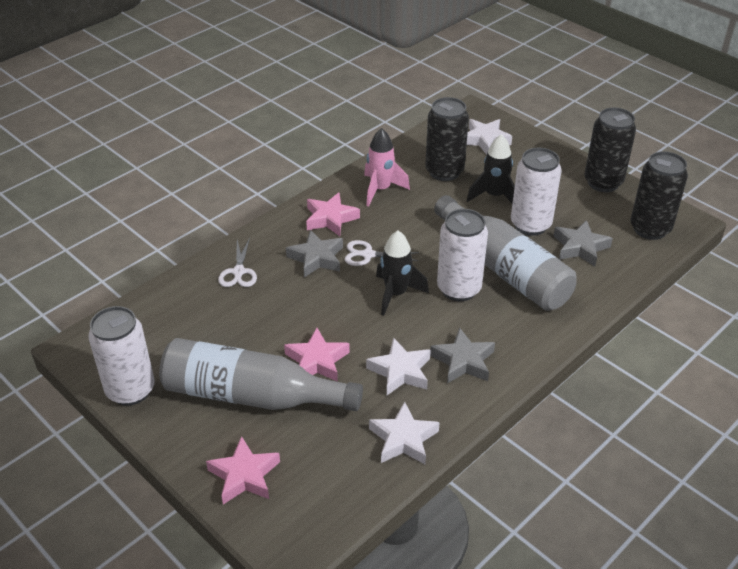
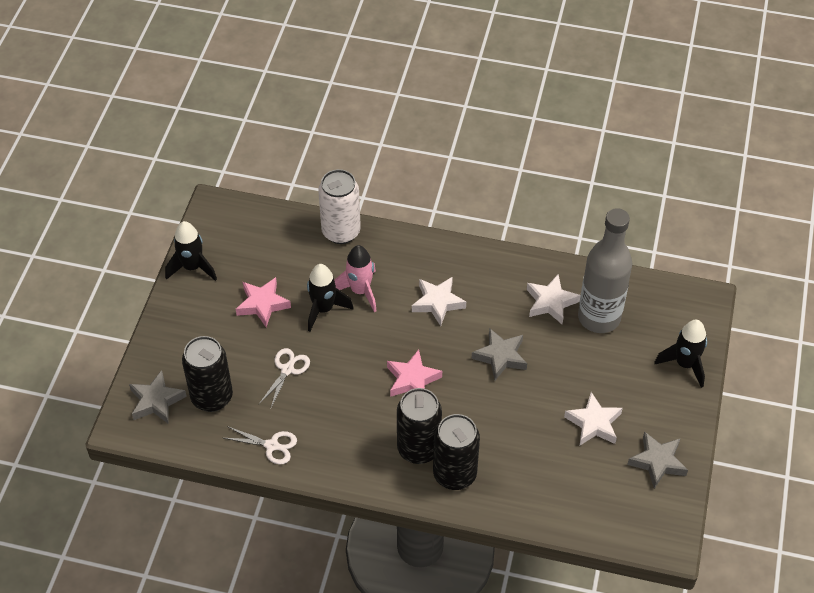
black rocket: 2 -> 3
grey bottle: 2 -> 1
pink star: 3 -> 2
white can: 3 -> 1

